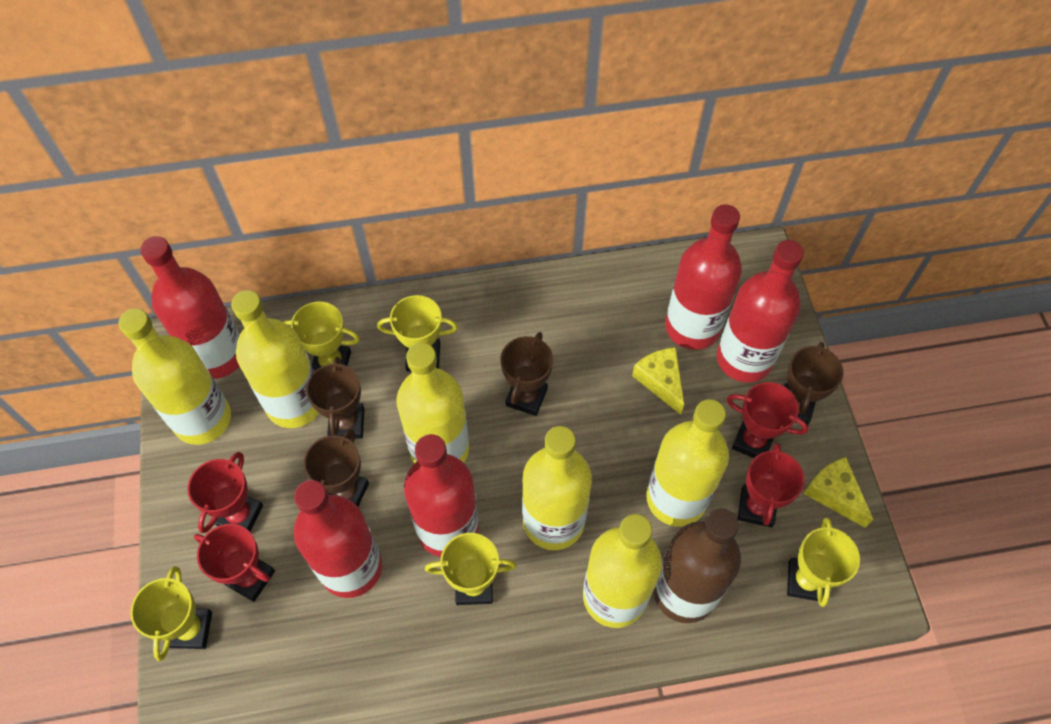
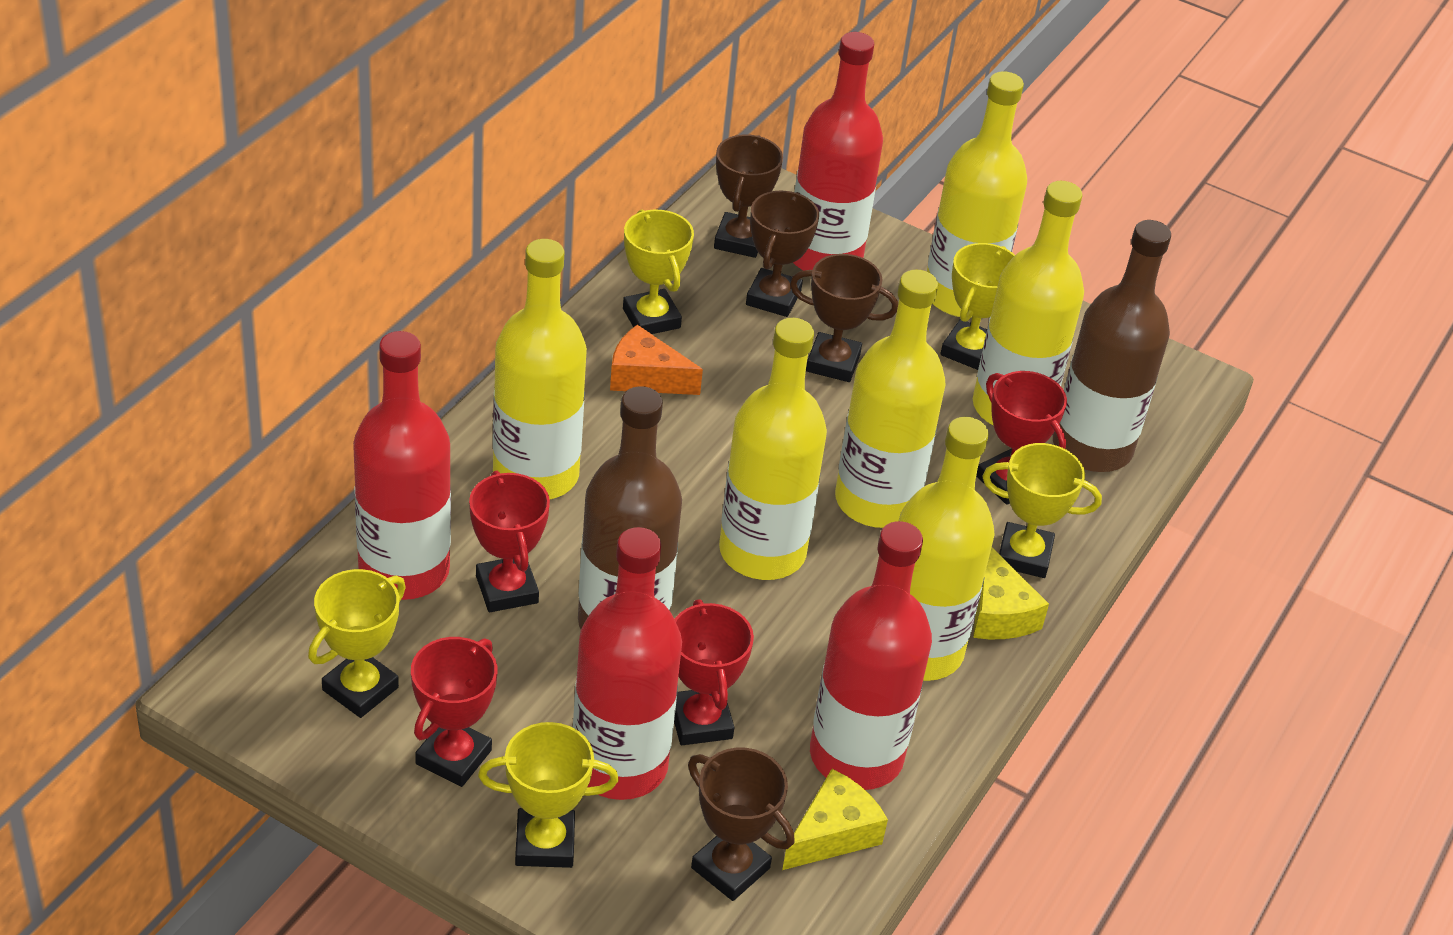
brown bottle: 1 -> 2
orange cheese: 0 -> 1
red bottle: 5 -> 4

